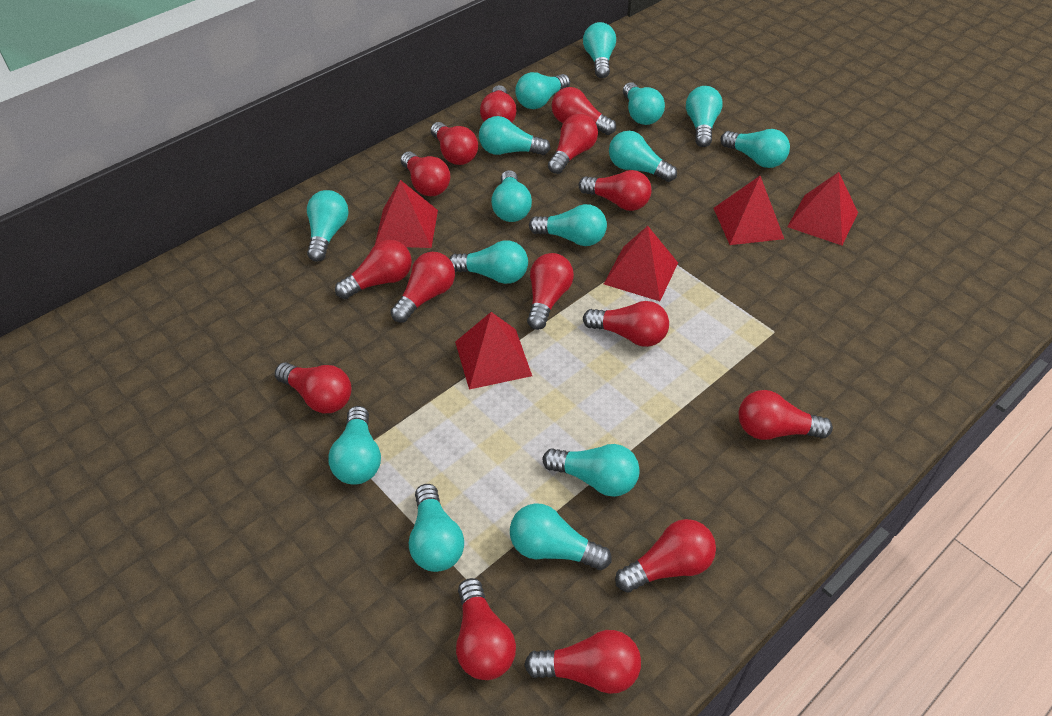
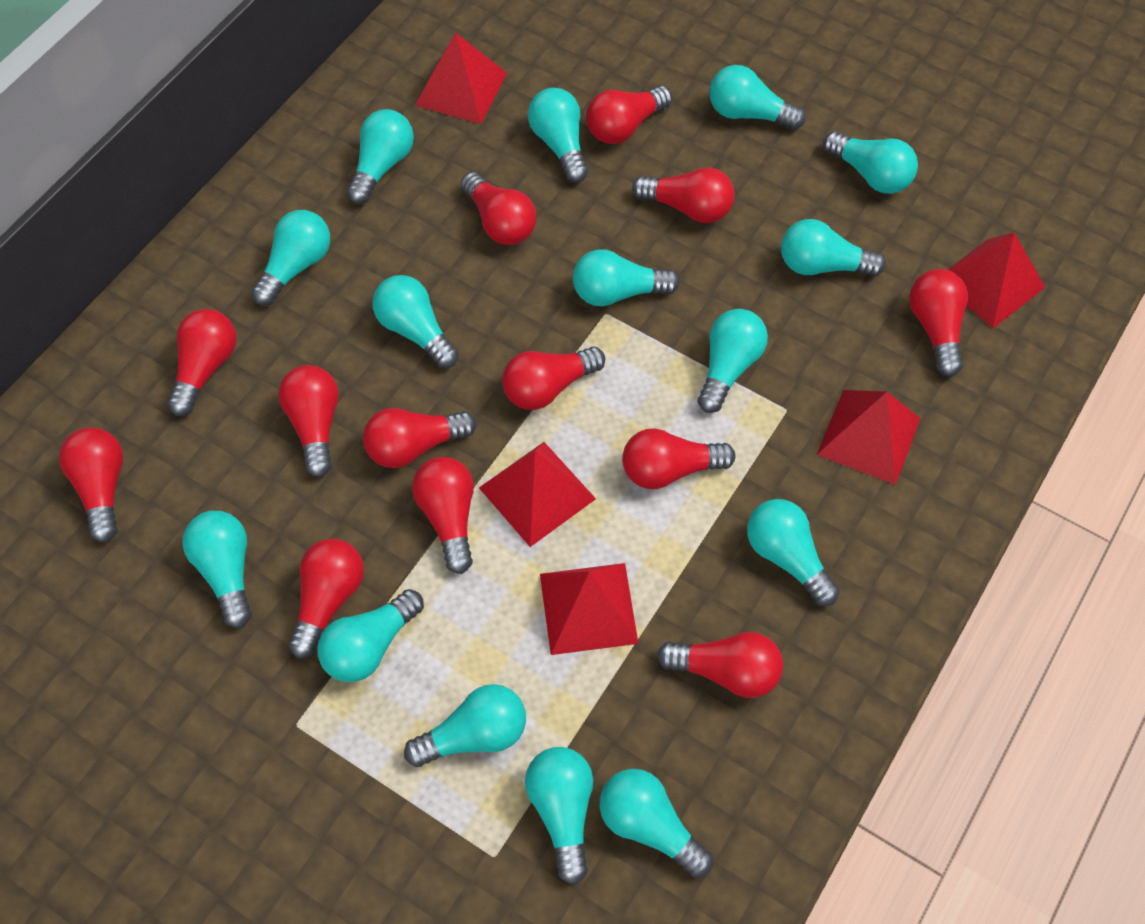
red light bulb: 15 -> 13

